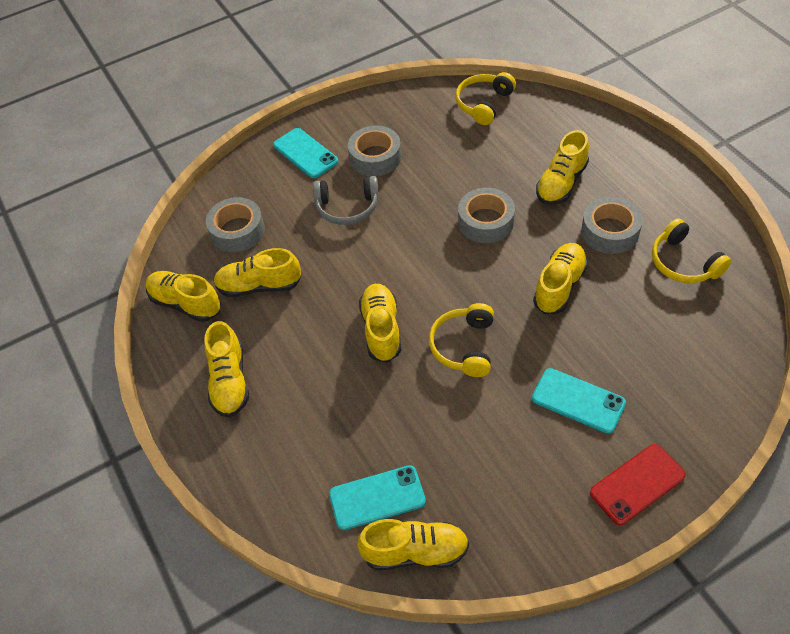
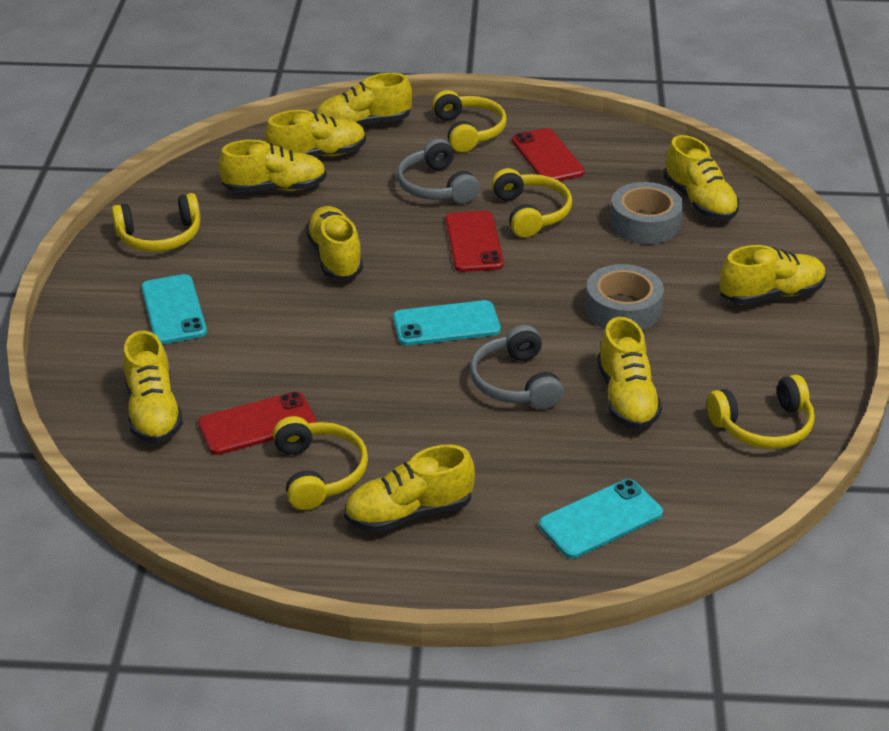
grey headphones: 1 -> 2
grey tape: 4 -> 2
red phone: 1 -> 3
yellow headphones: 3 -> 5
yellow shoe: 7 -> 9

